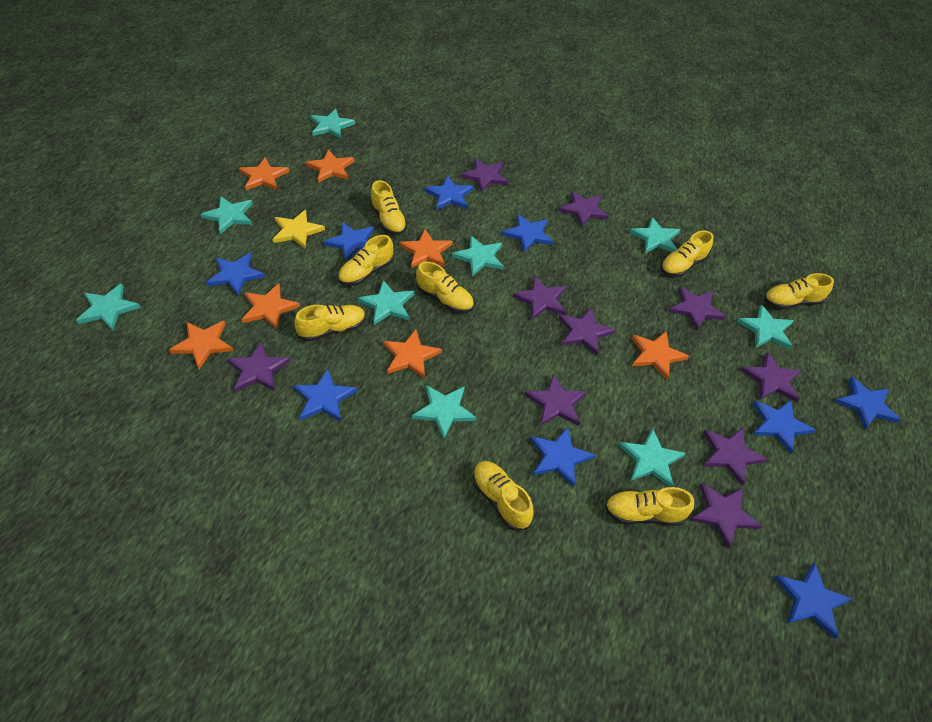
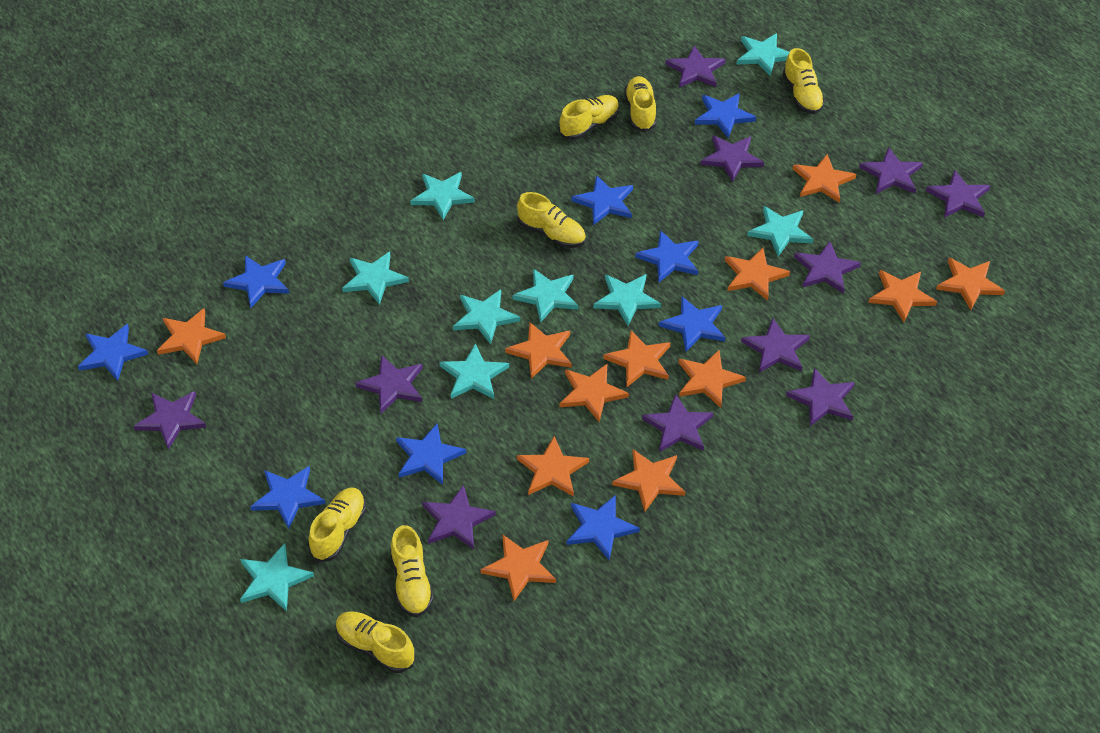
orange star: 7 -> 12
purple star: 10 -> 11
yellow shoe: 8 -> 7
yellow star: 1 -> 0

